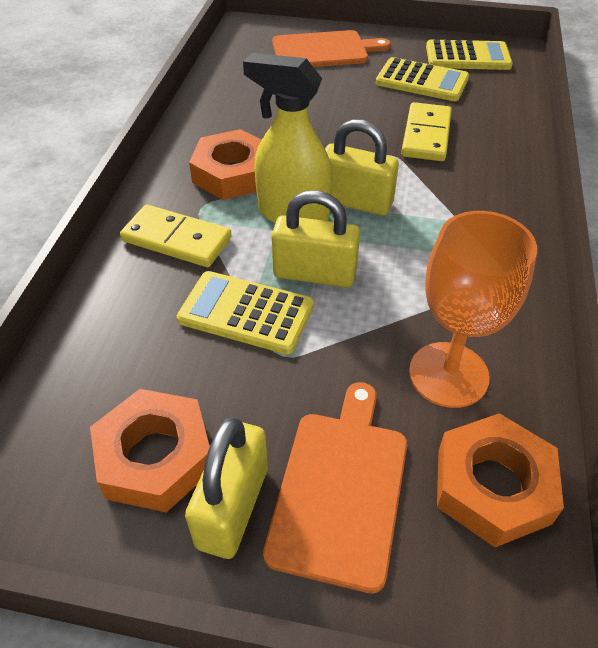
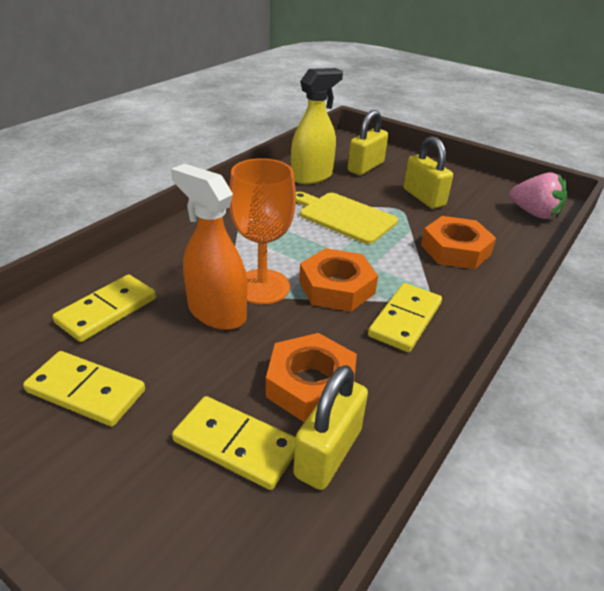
orange cutting board: 2 -> 0
orange spray bottle: 0 -> 1
pink strawberry: 0 -> 1
yellow calculator: 3 -> 0
yellow cutting board: 0 -> 1
yellow domino: 2 -> 4

